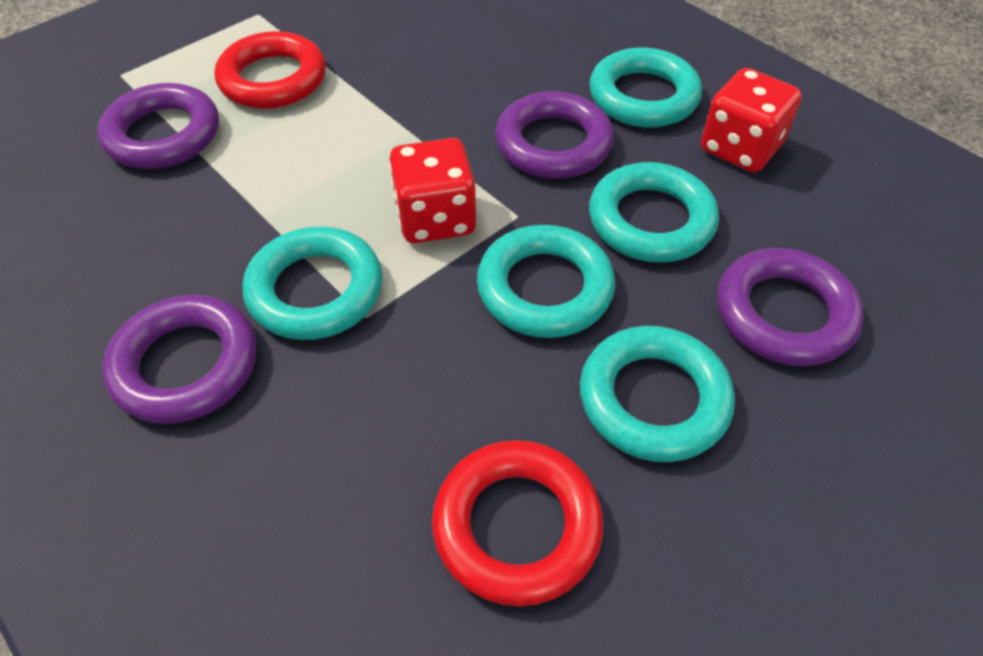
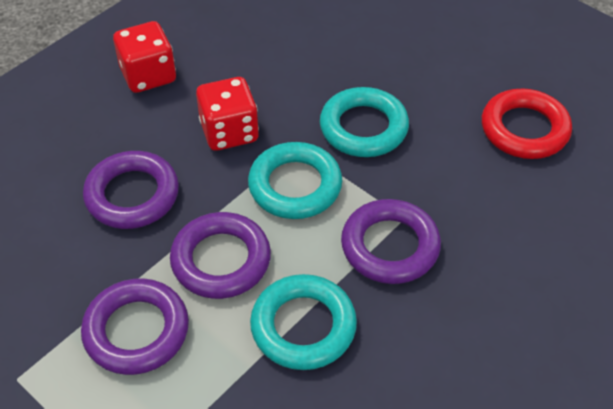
red ring: 2 -> 1
turquoise ring: 5 -> 3

